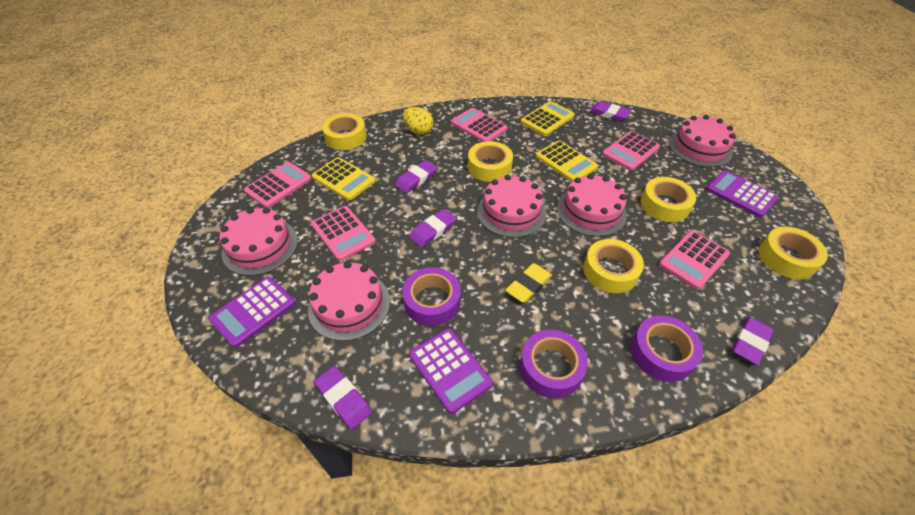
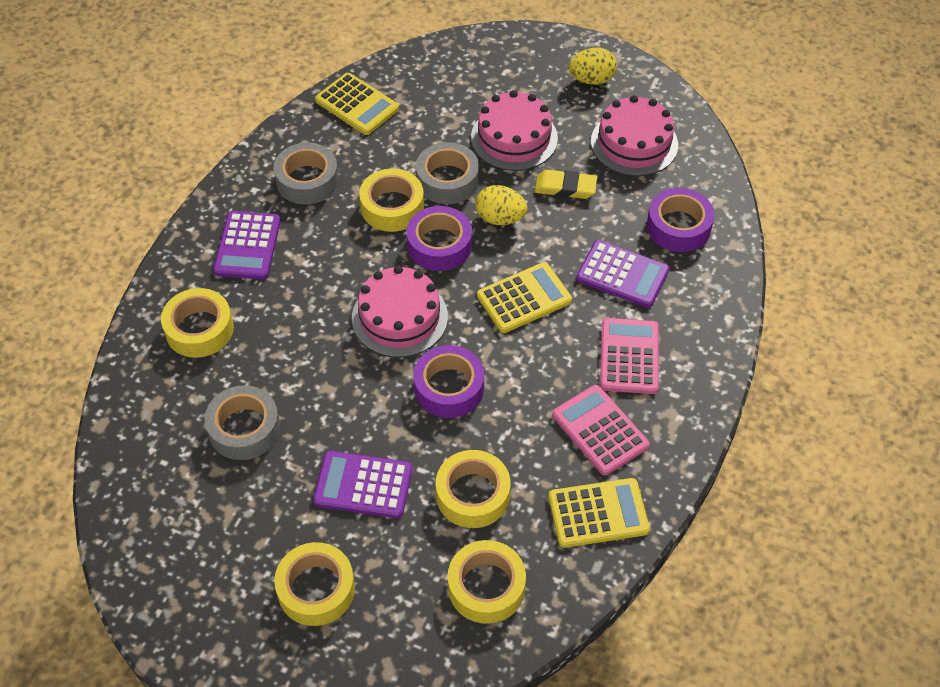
grey tape: 0 -> 3
pink cake: 5 -> 3
pink calculator: 5 -> 2
purple eraser: 5 -> 0
yellow egg: 1 -> 2

